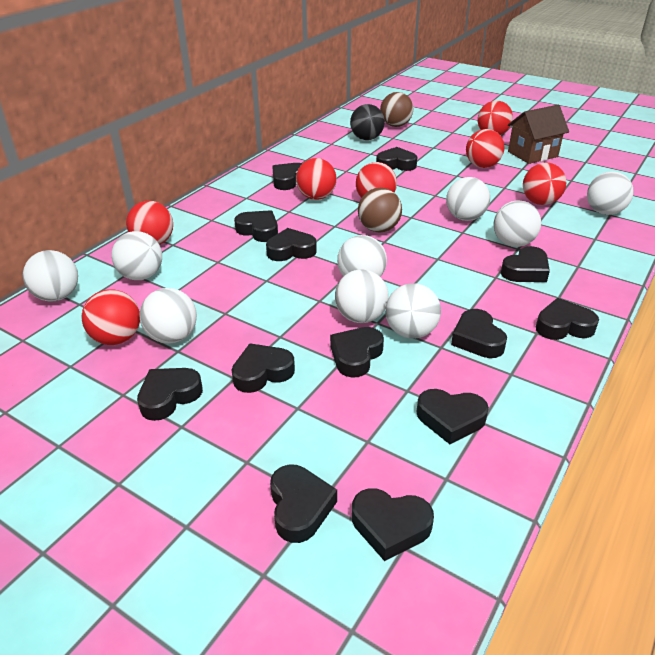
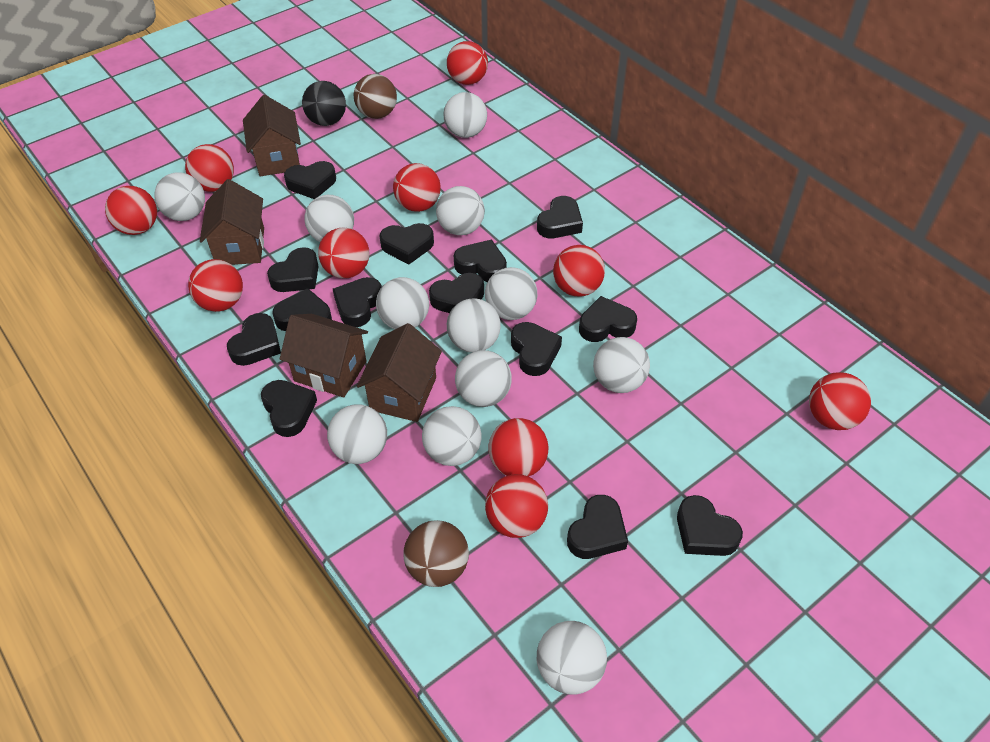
black heart: 13 -> 14
brown house: 1 -> 4
red ball: 7 -> 10
white ball: 9 -> 12

